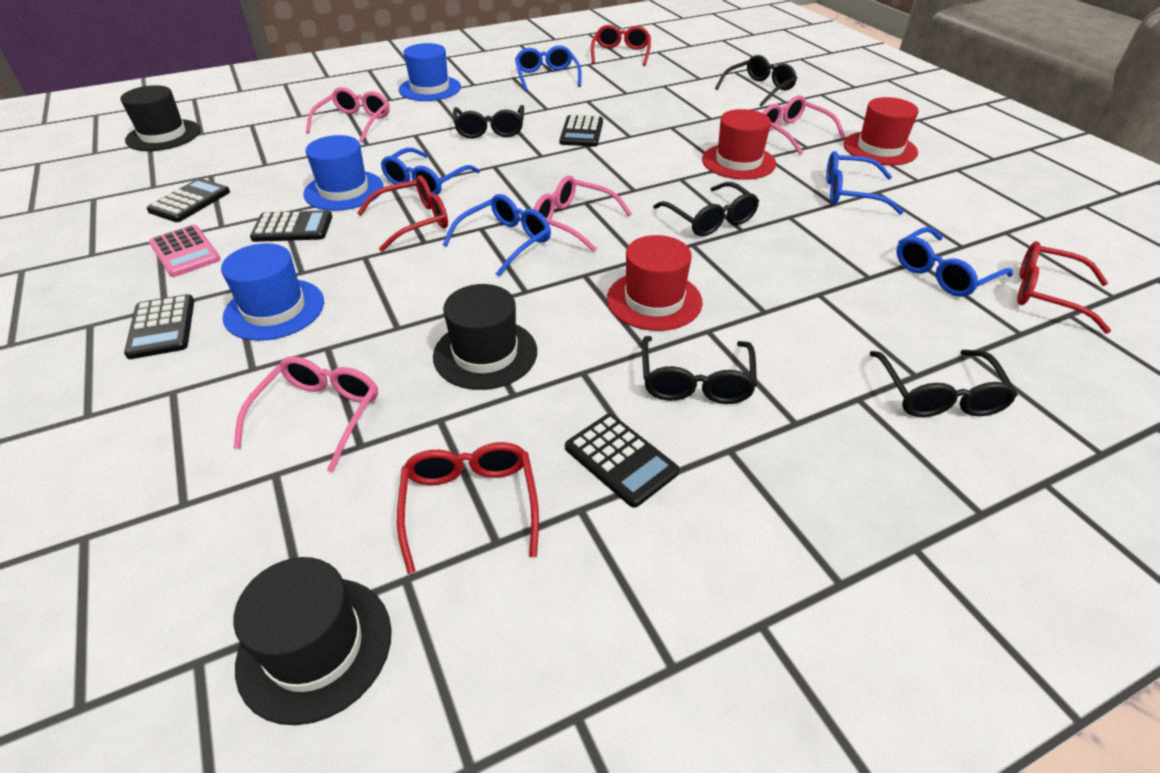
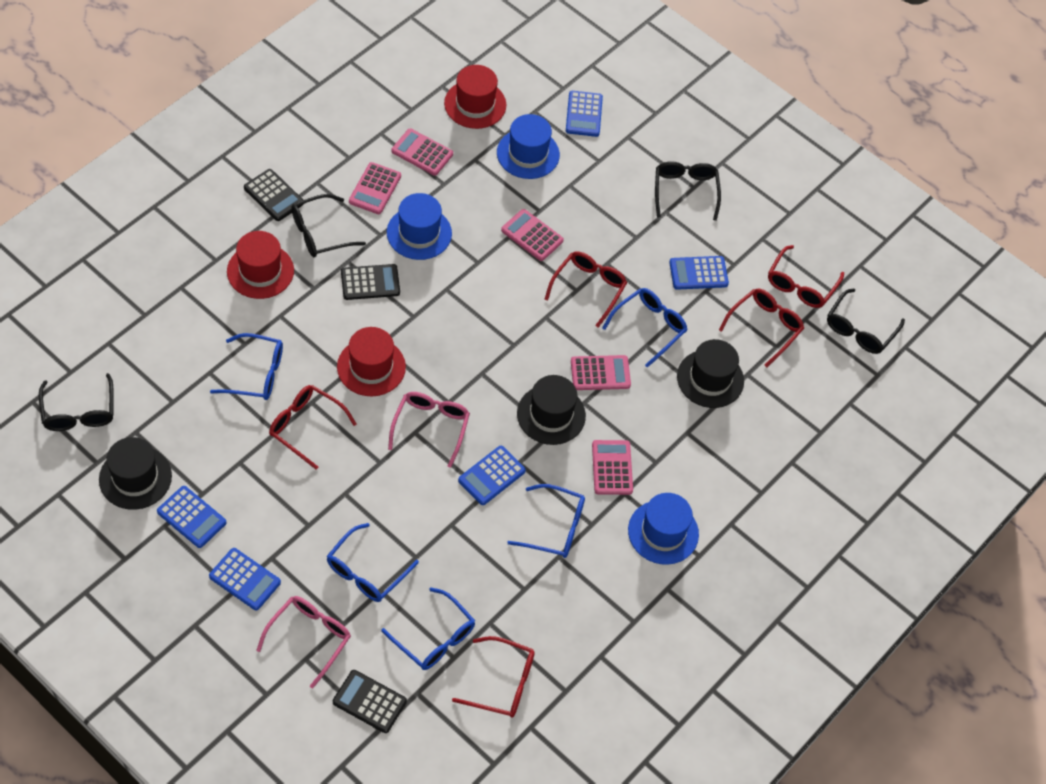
black calculator: 5 -> 3
black glasses: 5 -> 4
blue calculator: 0 -> 5
pink calculator: 1 -> 5
pink glasses: 4 -> 2
red glasses: 4 -> 5

